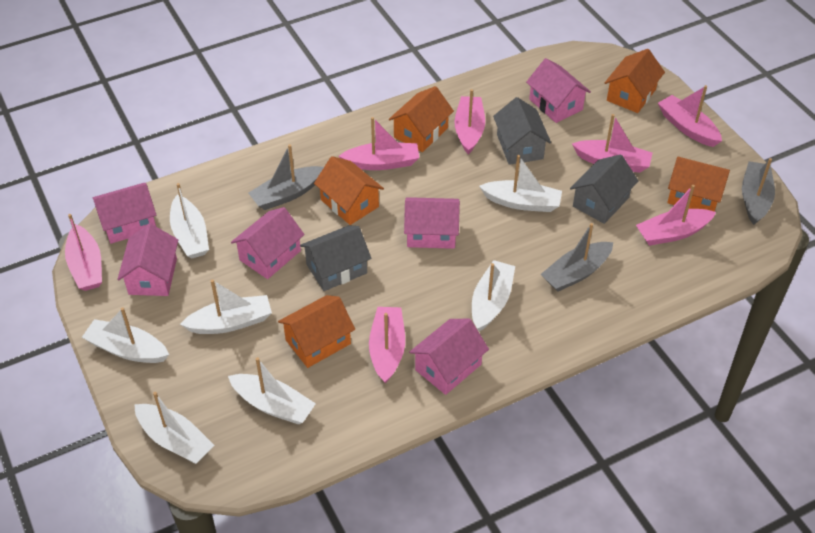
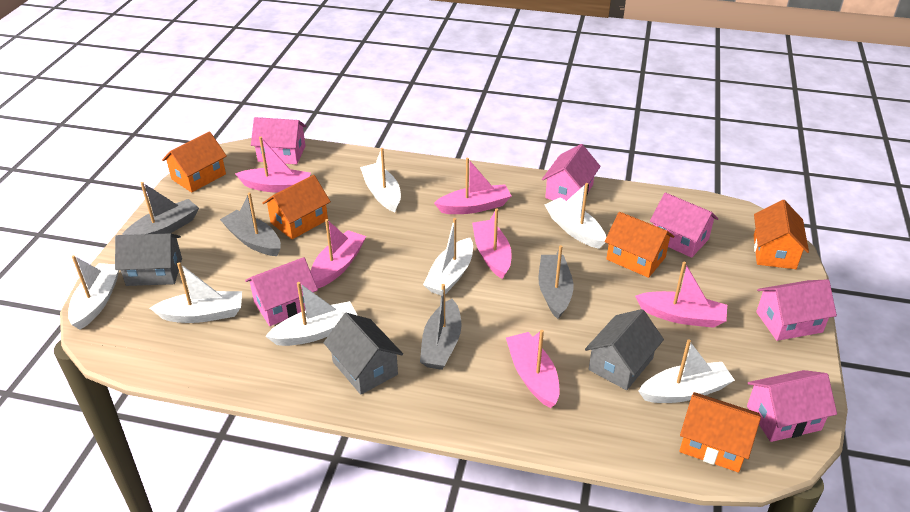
grey boat: 3 -> 4
pink boat: 7 -> 6

